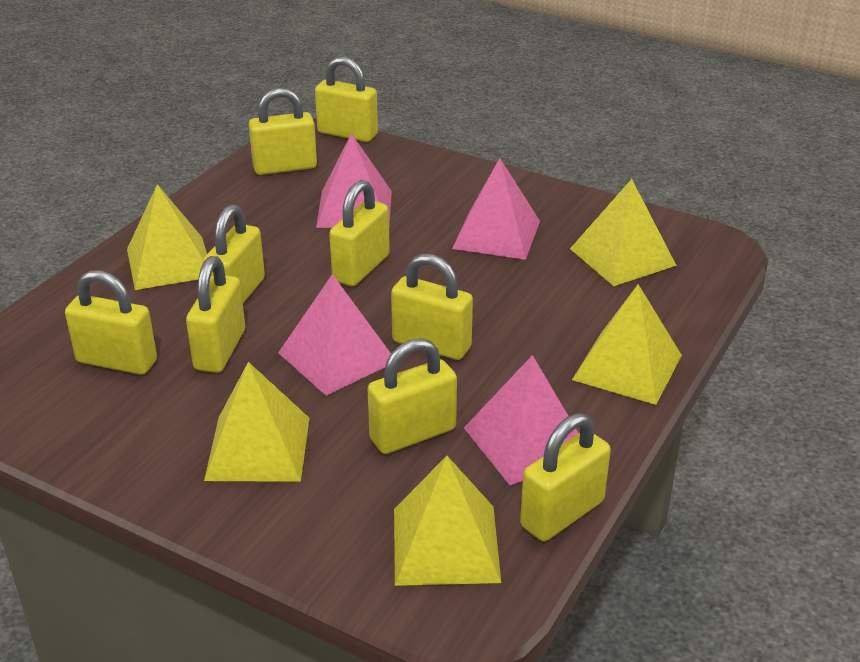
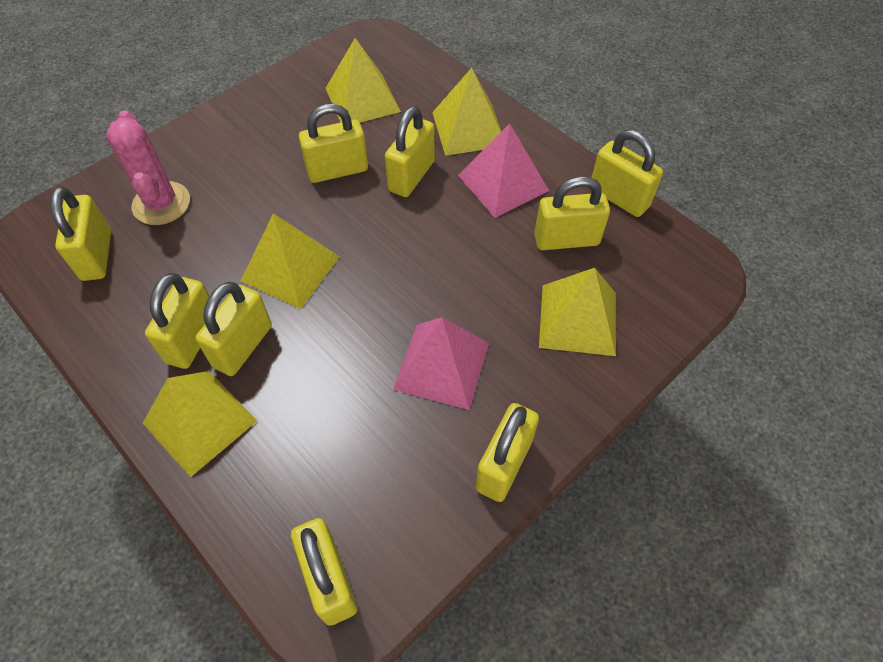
pink cactus: 0 -> 1
pink pyramid: 4 -> 2

